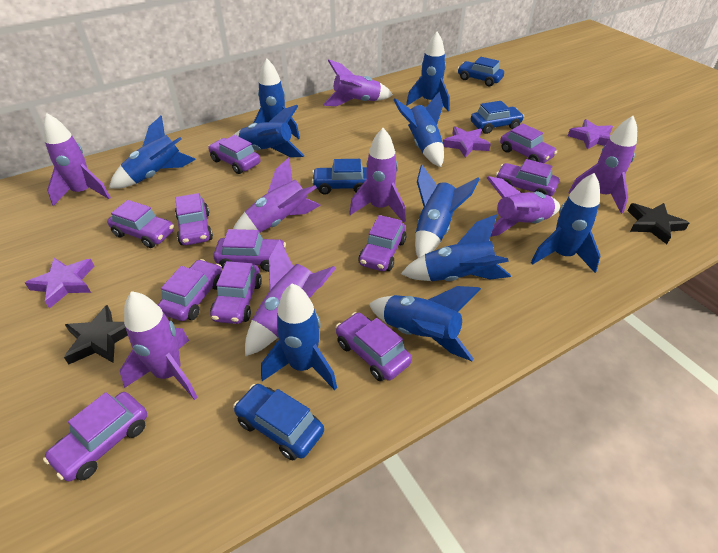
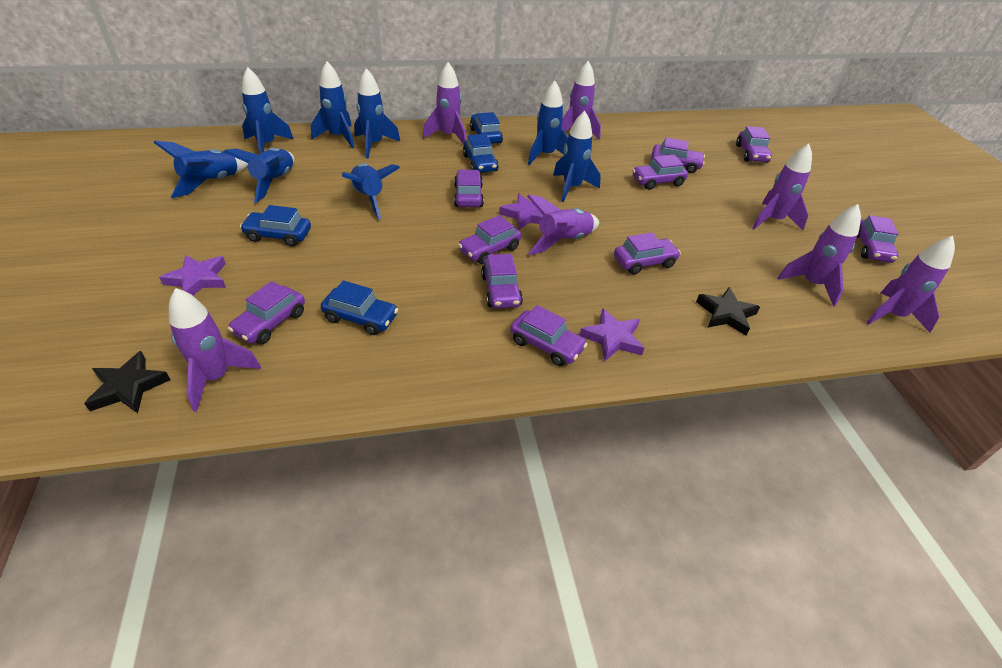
blue rocket: 10 -> 8
purple car: 11 -> 10
purple rocket: 8 -> 7

